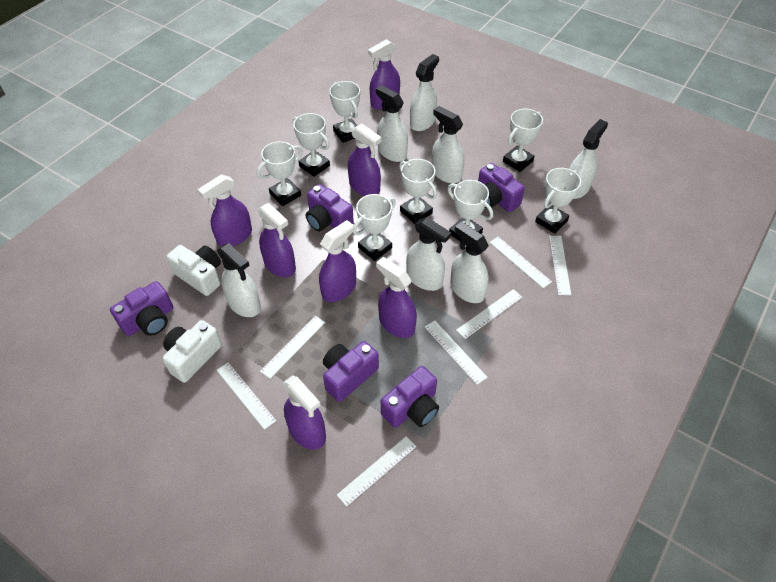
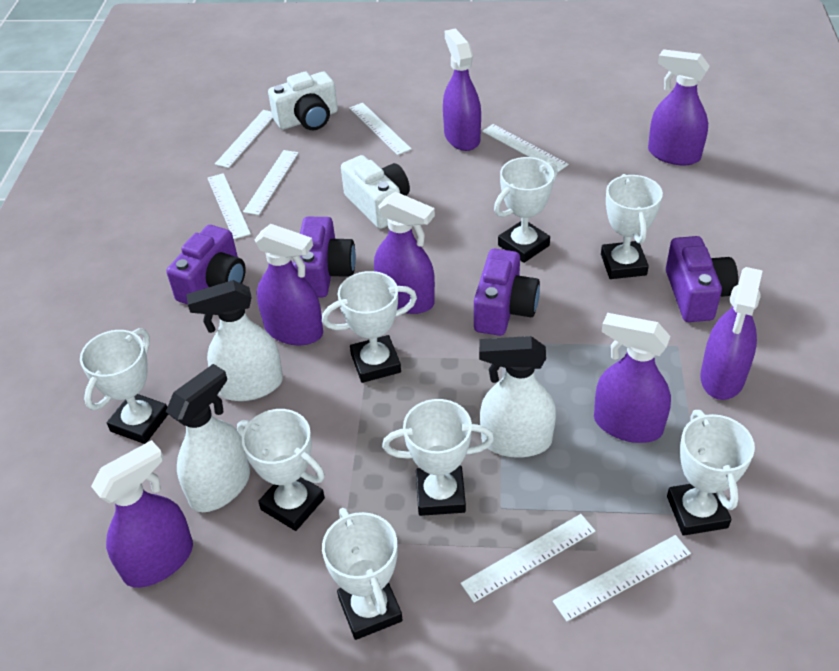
purple camera: 5 -> 4
white spray bottle: 7 -> 3

